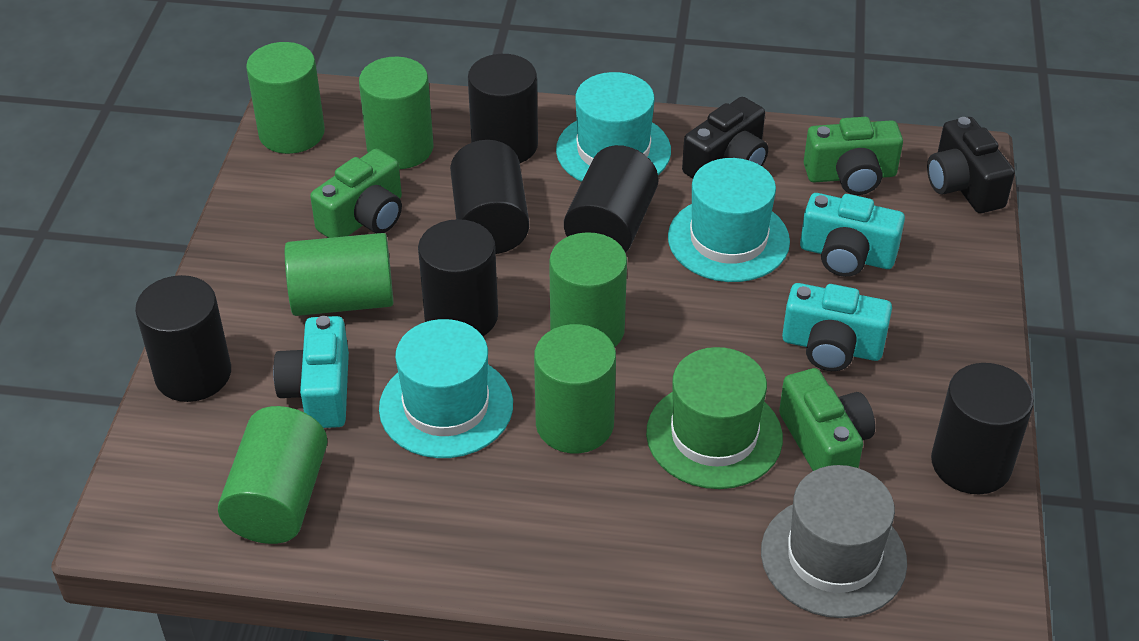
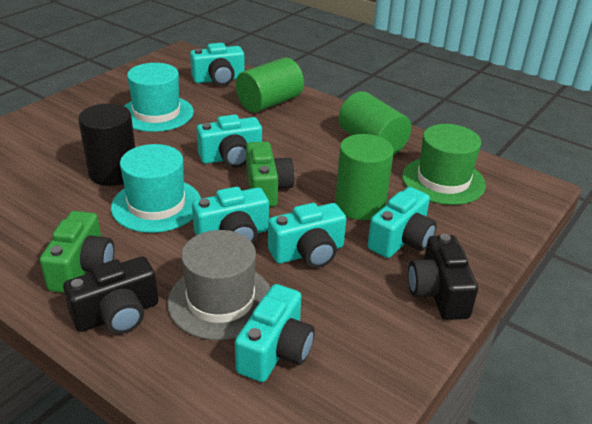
black cylinder: 6 -> 1
green camera: 3 -> 2
green cylinder: 6 -> 3
turquoise camera: 3 -> 6
turquoise hat: 3 -> 2

